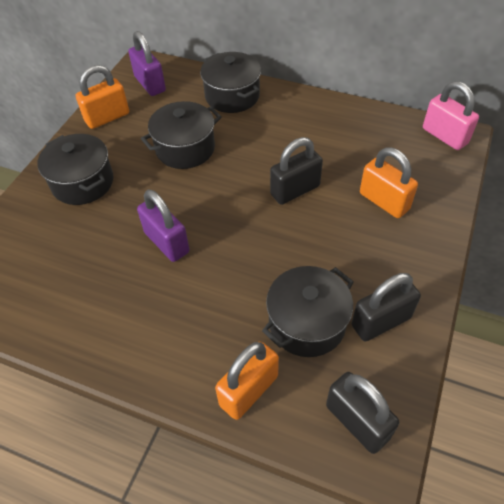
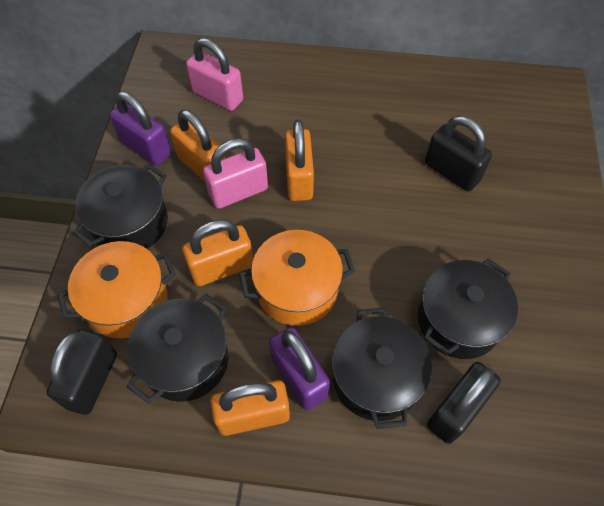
orange padlock: 3 -> 4
orange pot: 0 -> 2
pink padlock: 1 -> 2

